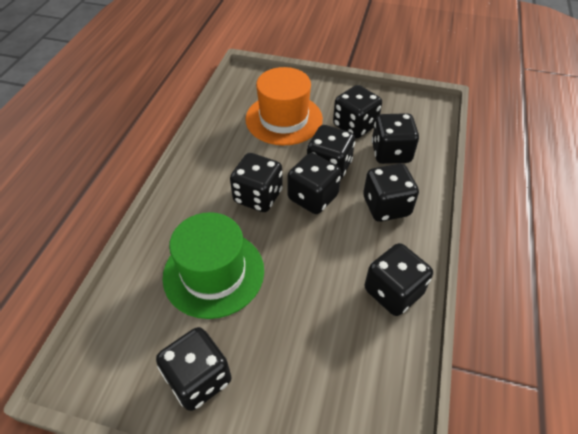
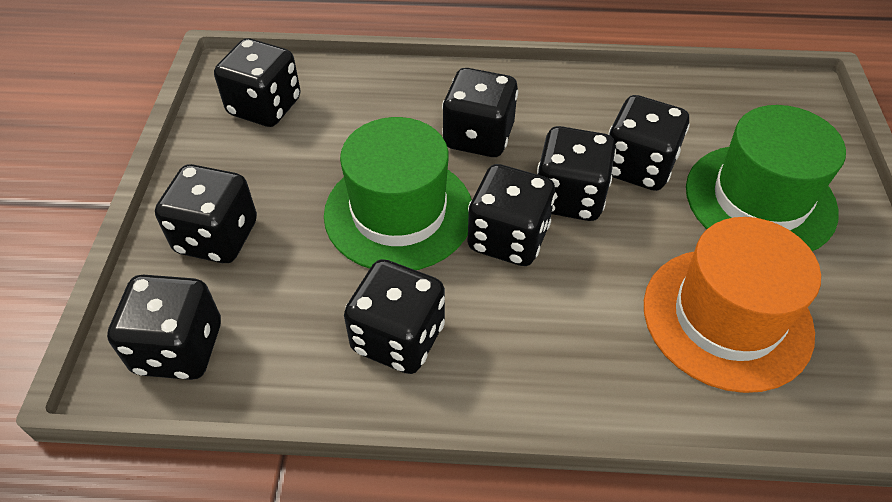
green hat: 1 -> 2

